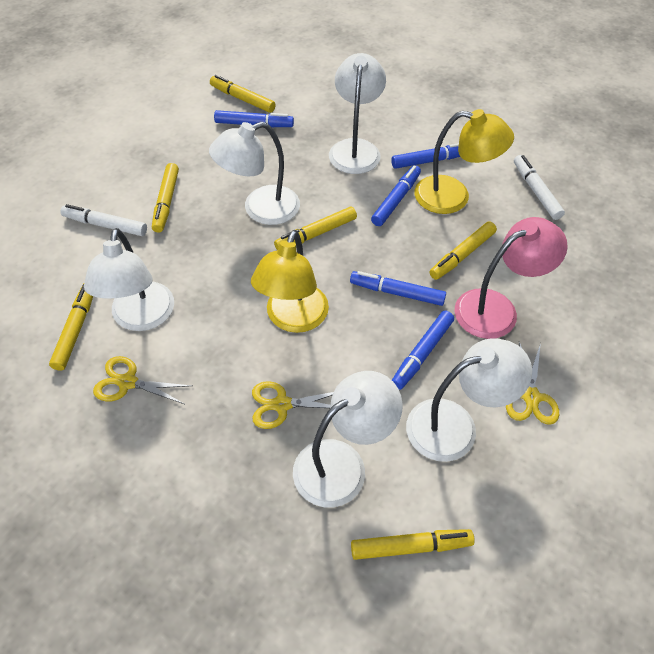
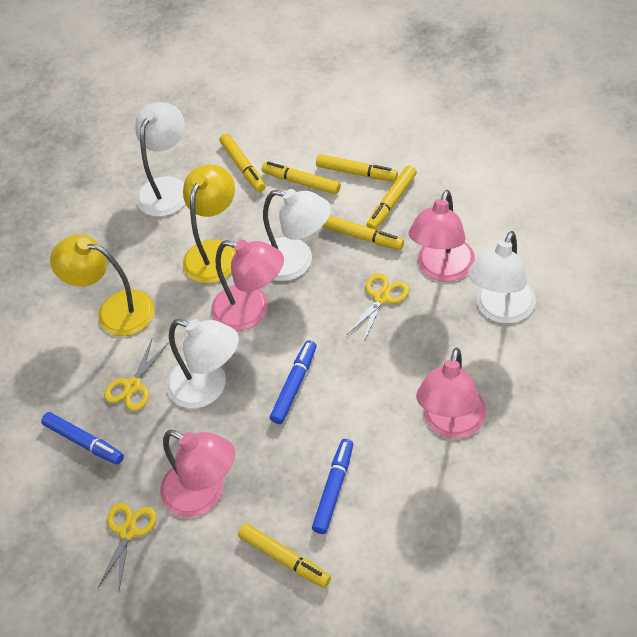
blue marker: 5 -> 3
pink lamp: 1 -> 4
white lamp: 5 -> 4
white marker: 2 -> 0

